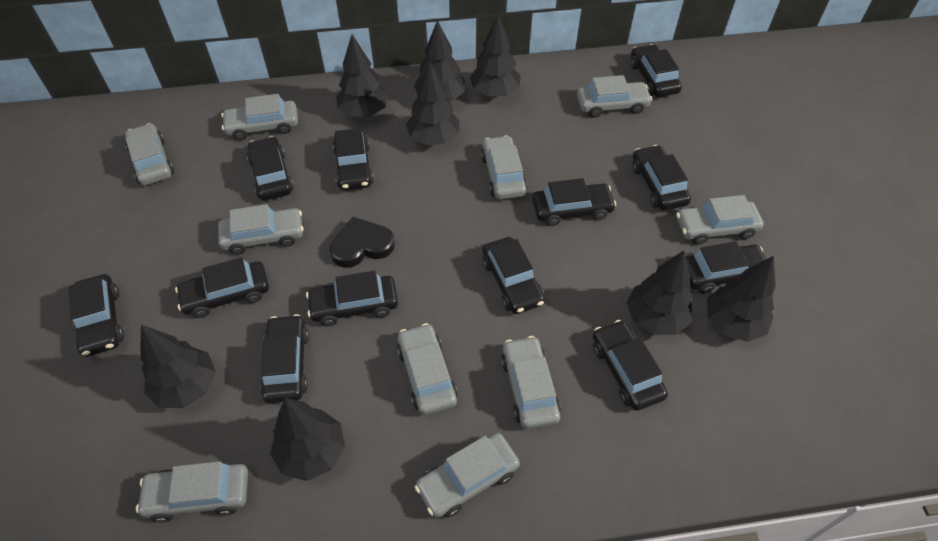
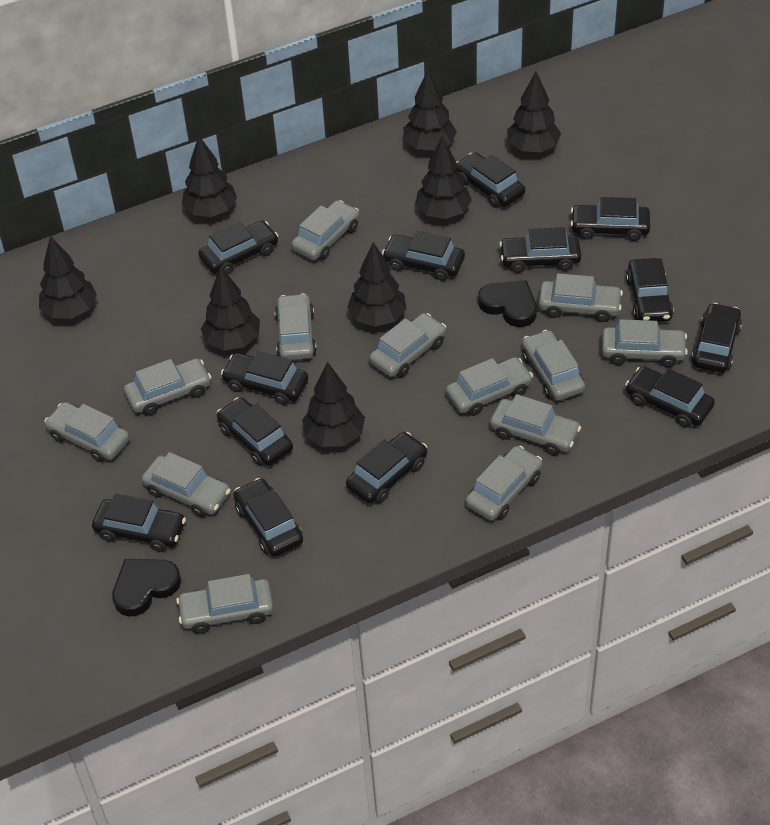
black car: 12 -> 13
black heart: 1 -> 2
grey car: 10 -> 13

